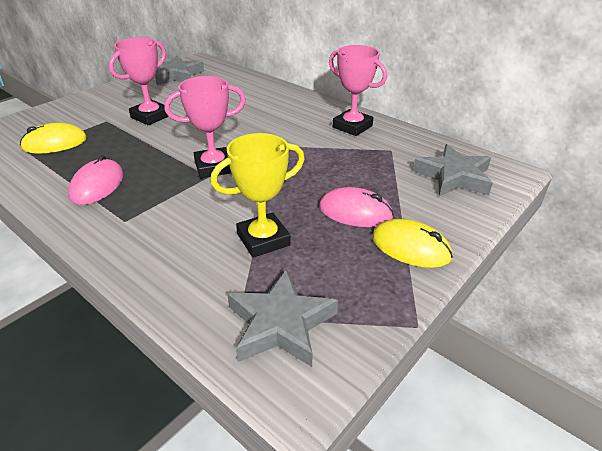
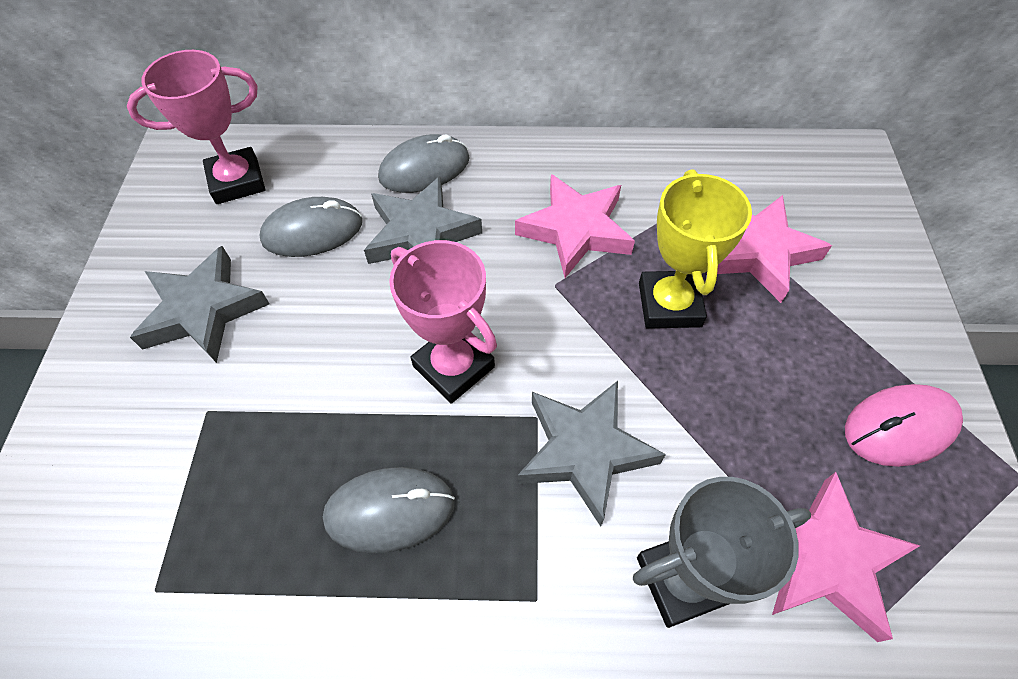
grey mouse: 0 -> 3
grey trophy: 0 -> 1
pink mouse: 2 -> 1
pink star: 0 -> 3
pink trophy: 3 -> 2
yellow mouse: 2 -> 0

